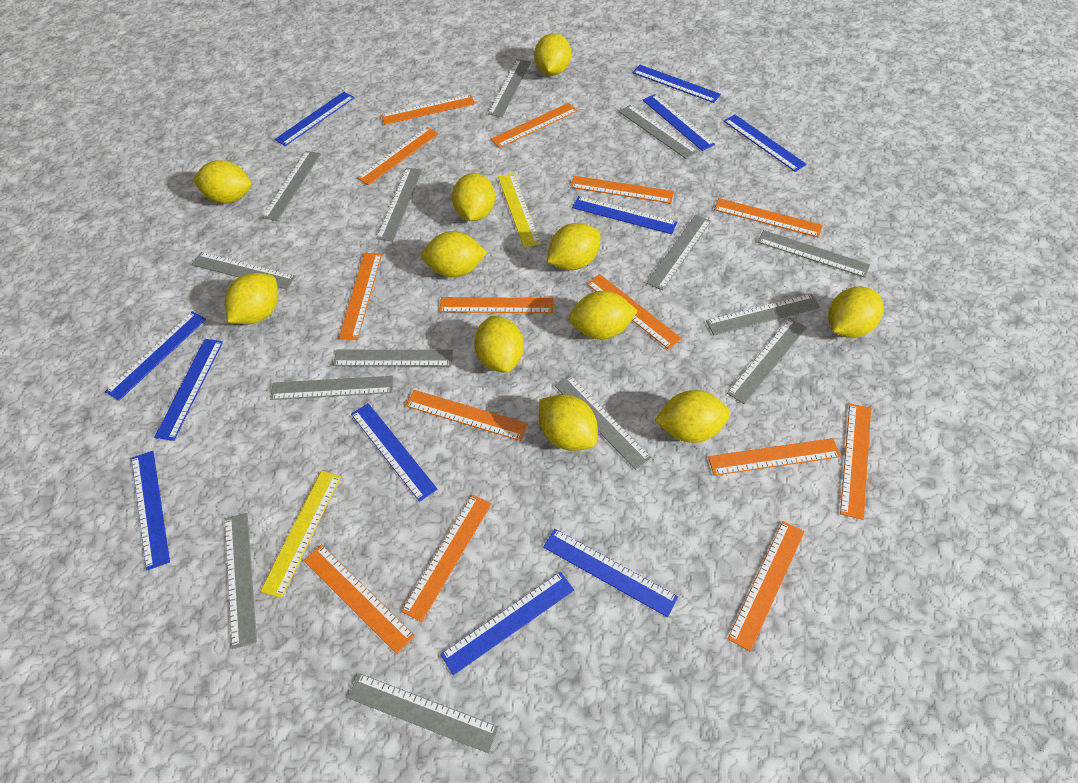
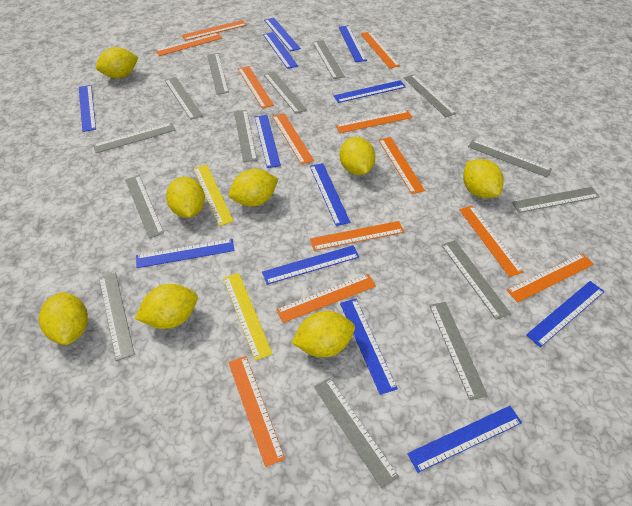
blue ruler: 11 -> 12
orange ruler: 14 -> 12
yellow lemon: 11 -> 8

